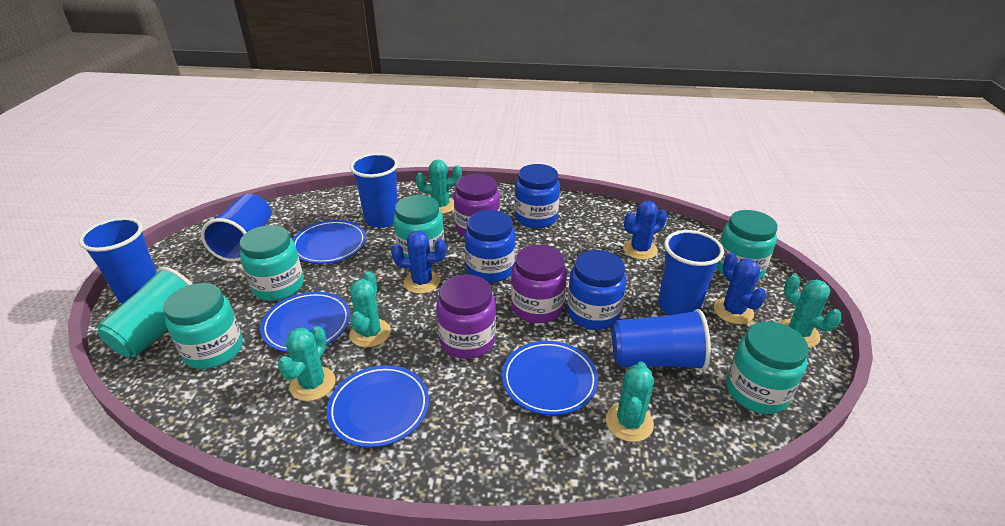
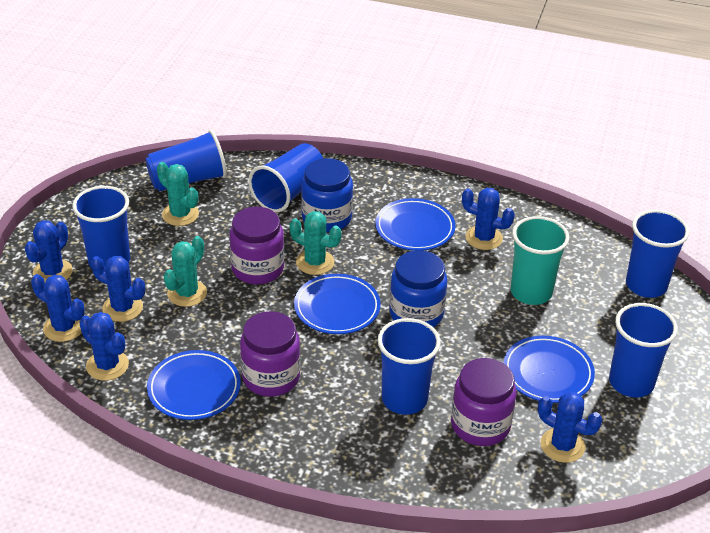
blue cactus: 3 -> 6
blue cup: 5 -> 6
blue jar: 3 -> 2
turquoise cactus: 5 -> 3
turquoise jar: 5 -> 0

